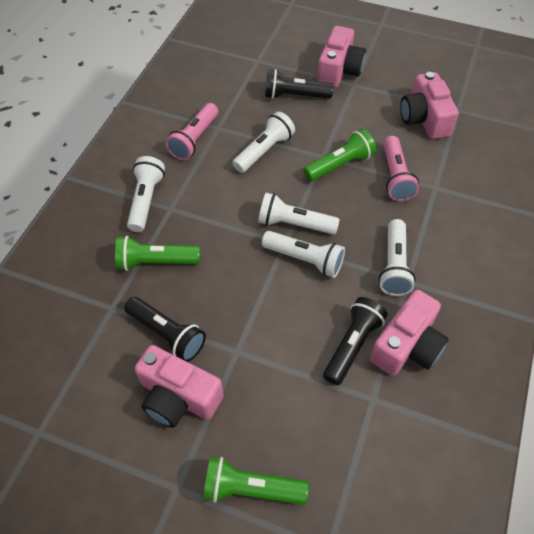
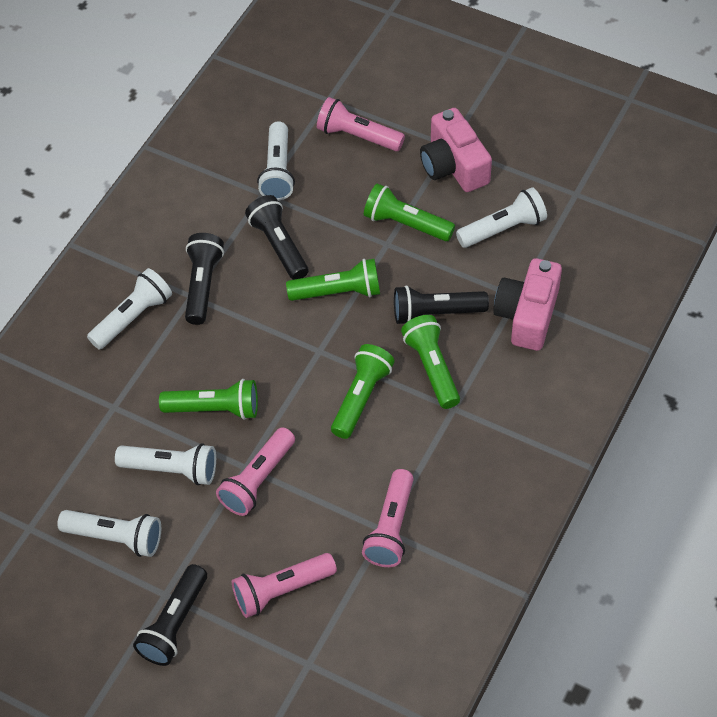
black flashlight: 3 -> 4
green flashlight: 3 -> 5
pink camera: 4 -> 2
pink flashlight: 2 -> 4

